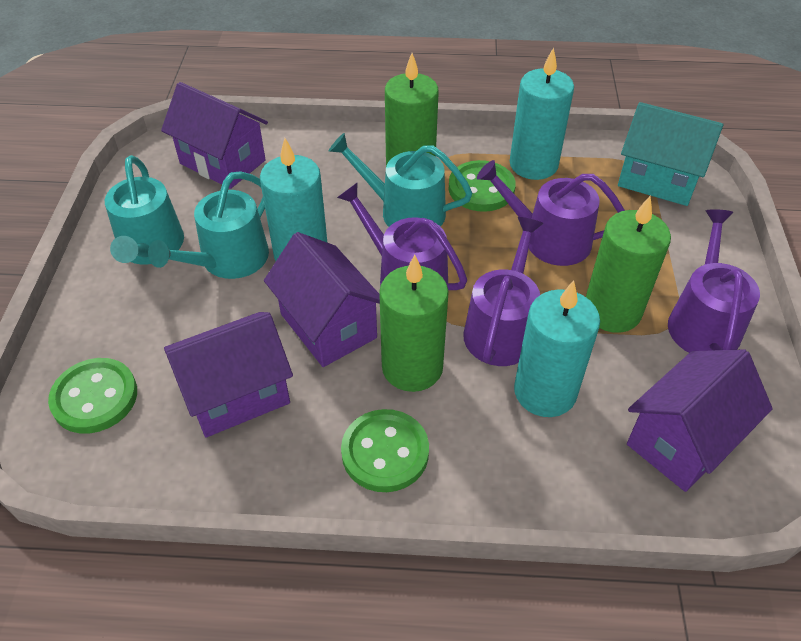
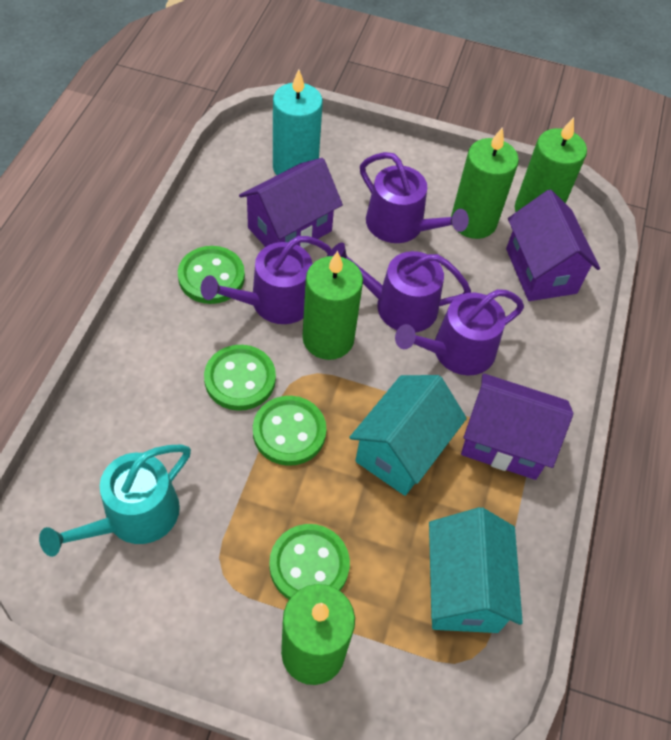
green button: 3 -> 4
green candle: 3 -> 4
purple house: 4 -> 3
turquoise candle: 3 -> 1
turquoise house: 1 -> 2
turquoise watering can: 3 -> 1

